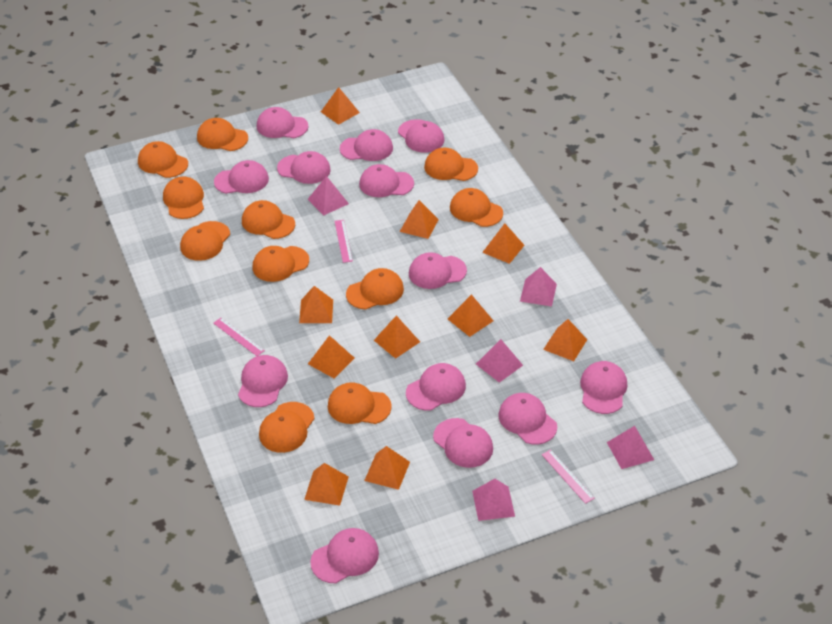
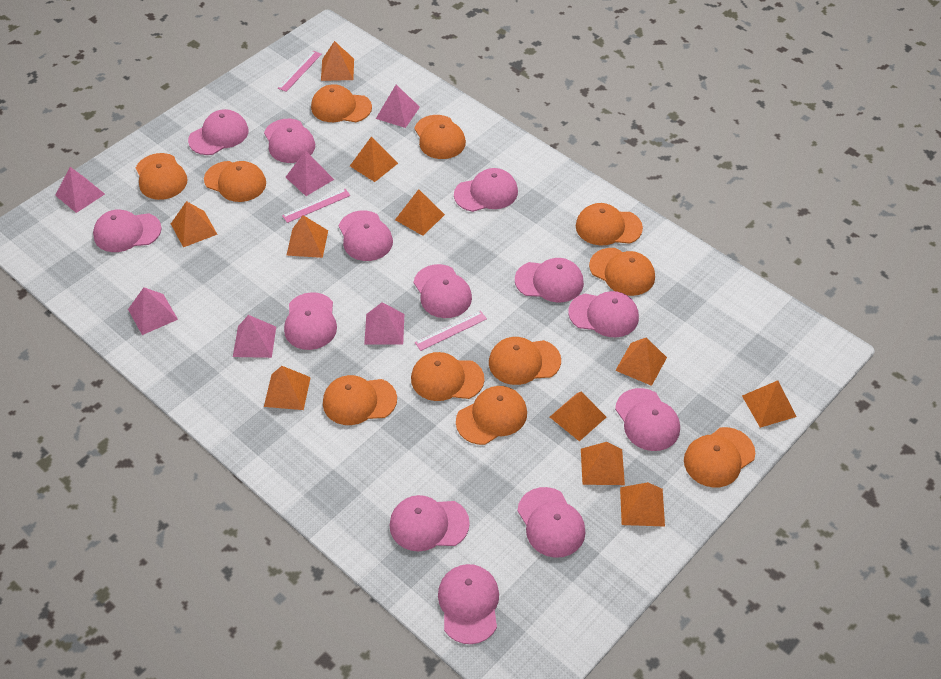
orange pyramid: 10 -> 11
pink pyramid: 5 -> 6

